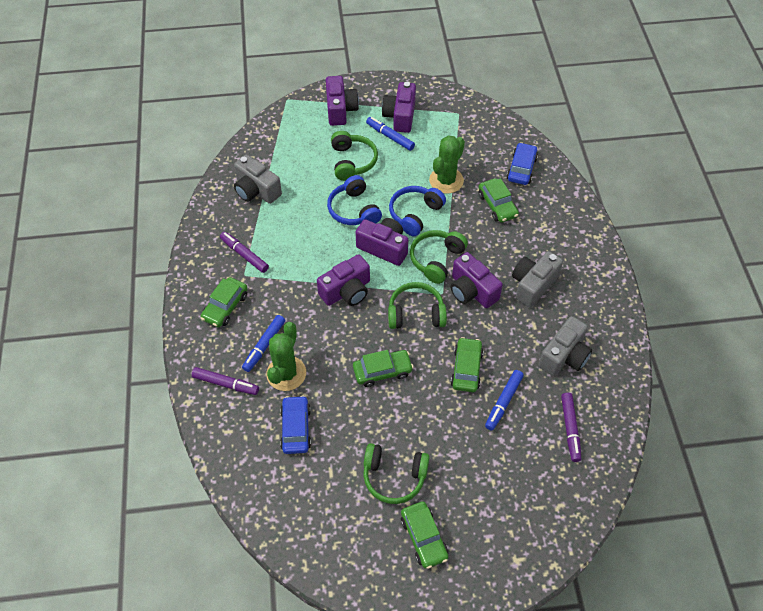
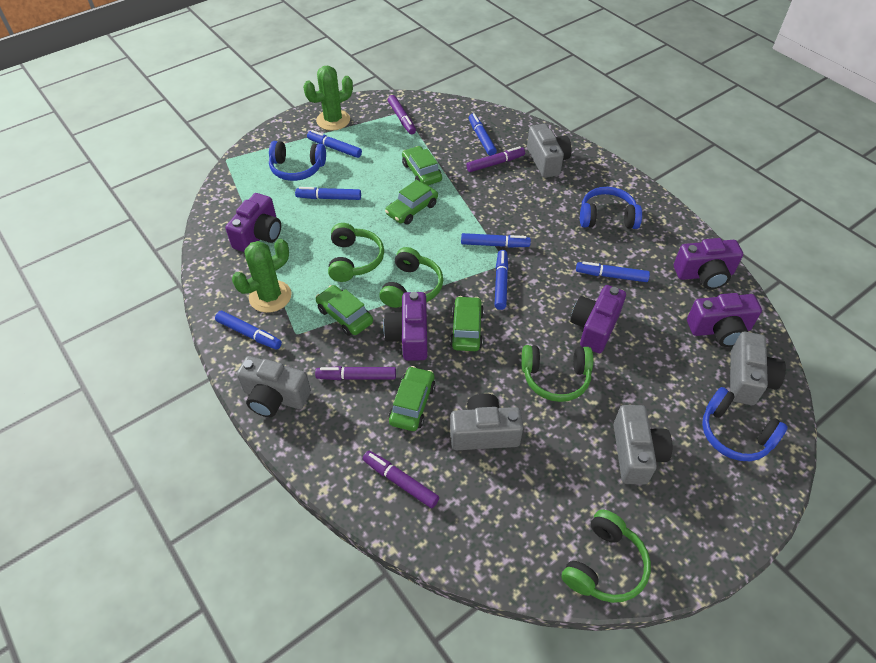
blue car: 2 -> 0
blue headphones: 2 -> 3
blue marker: 3 -> 7
grey camera: 3 -> 5
purple marker: 3 -> 4

